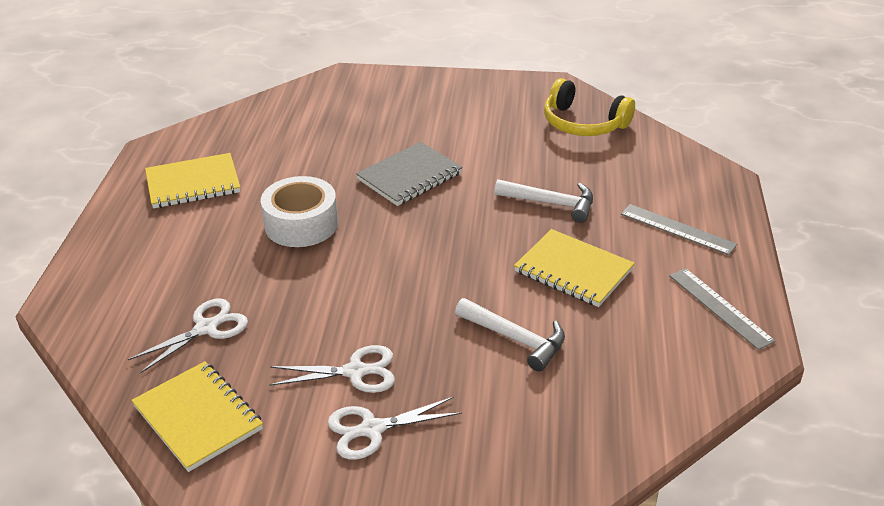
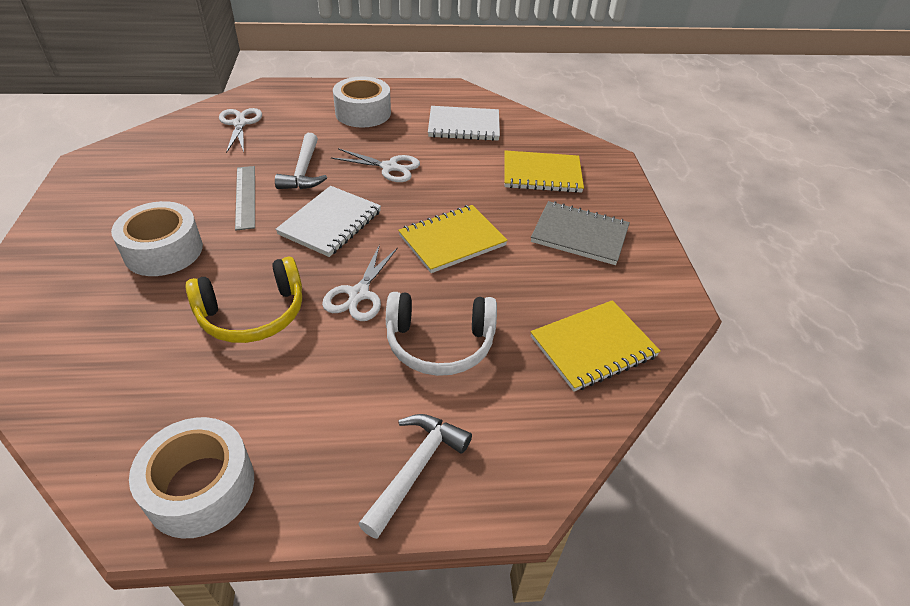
grey ruler: 2 -> 1
white headphones: 0 -> 1
white notebook: 0 -> 2
white tape: 1 -> 3

